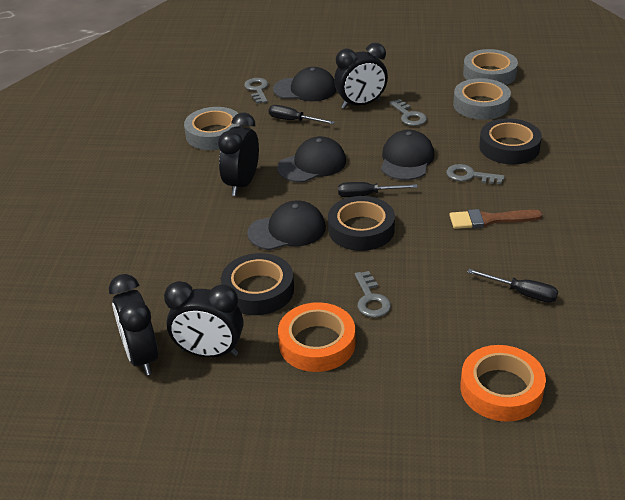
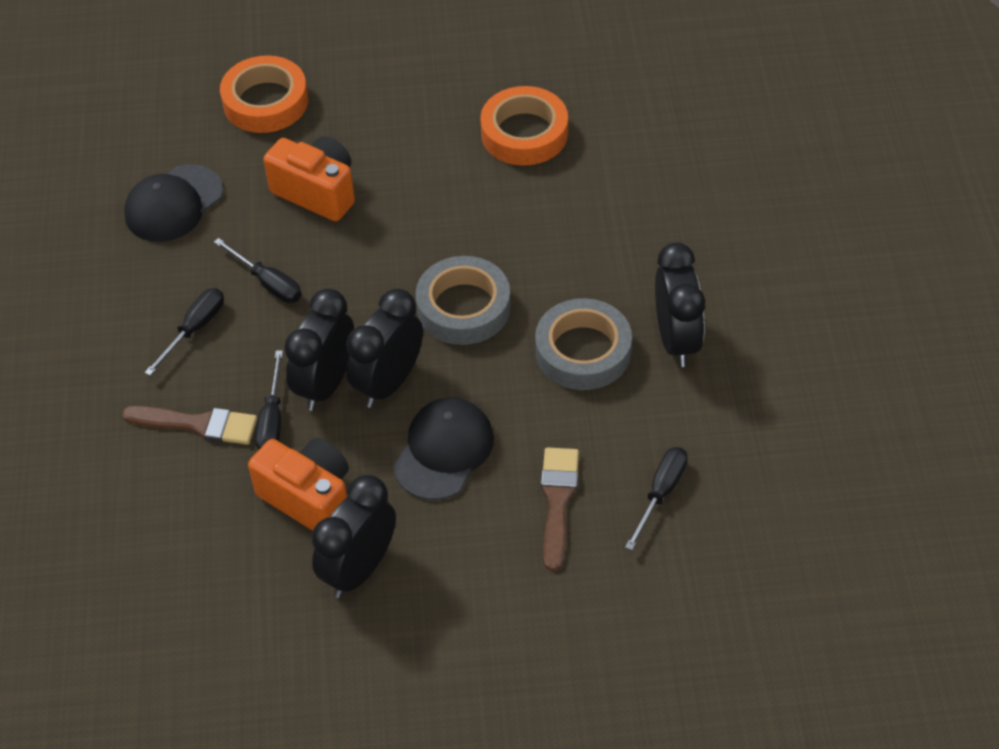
black cap: 4 -> 2
black screwdriver: 3 -> 4
black tape: 3 -> 0
brown brush: 1 -> 2
grey key: 4 -> 0
grey tape: 3 -> 2
orange camera: 0 -> 2

